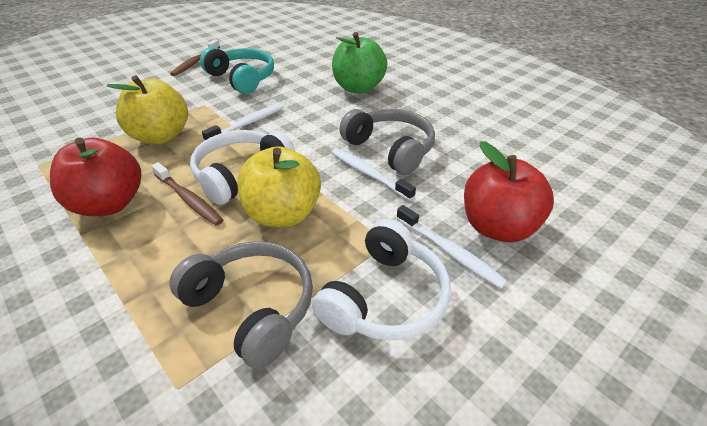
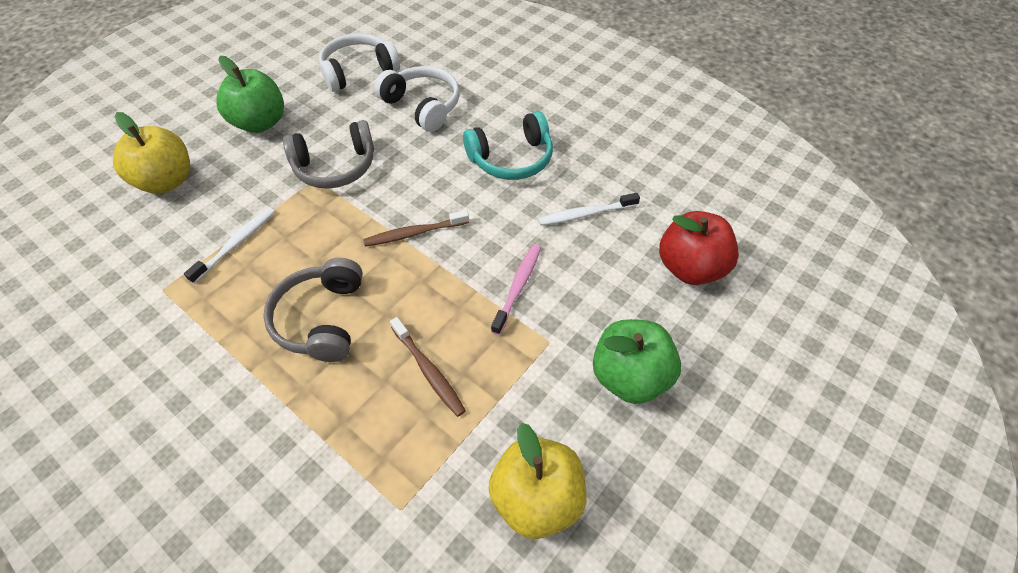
green apple: 1 -> 2
pink toothbrush: 0 -> 1
red apple: 2 -> 1
white toothbrush: 3 -> 2

